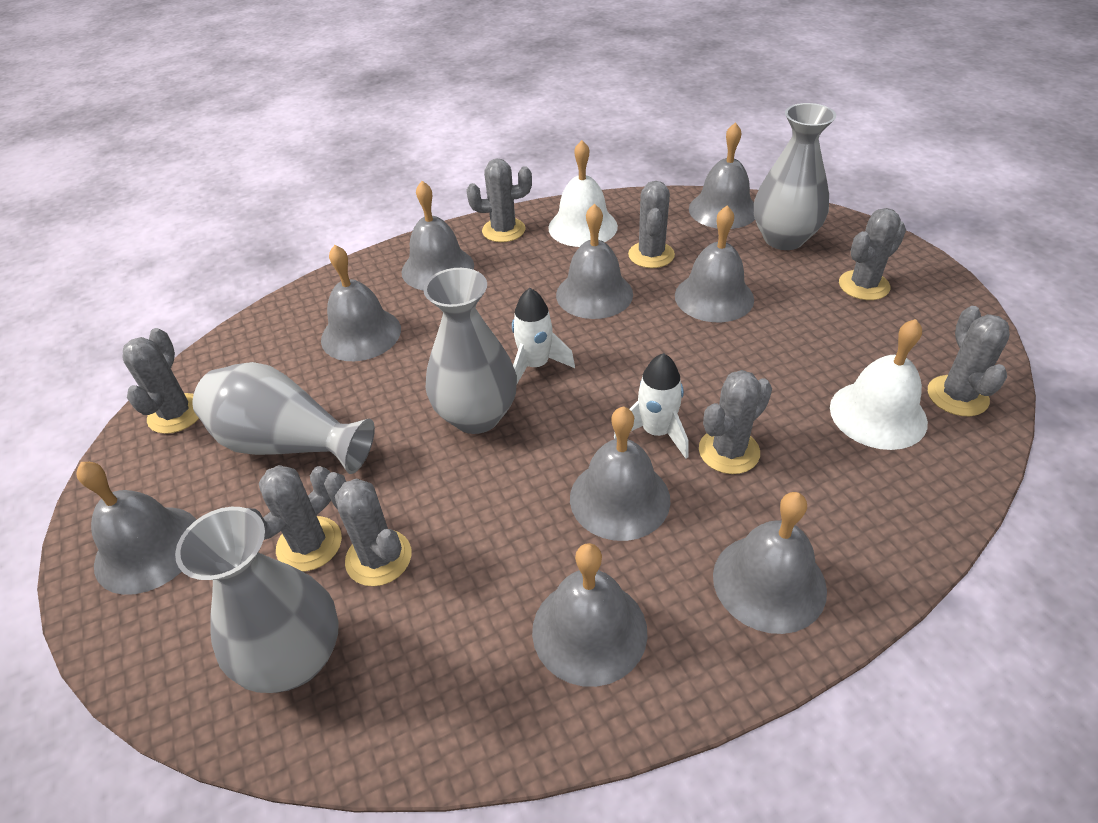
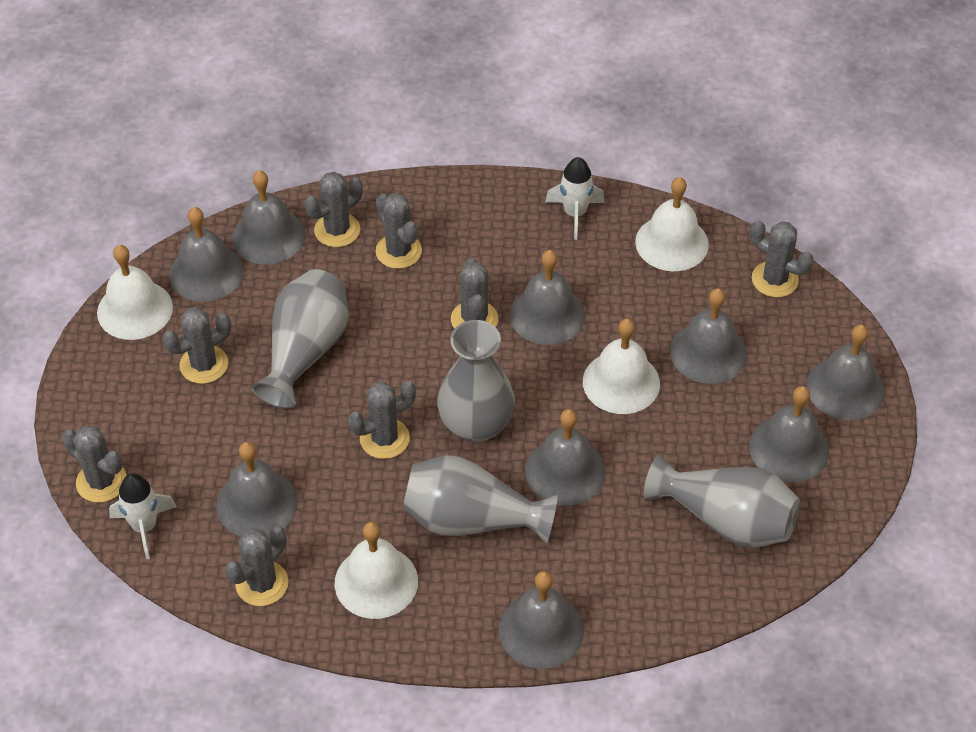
white bell: 2 -> 4

